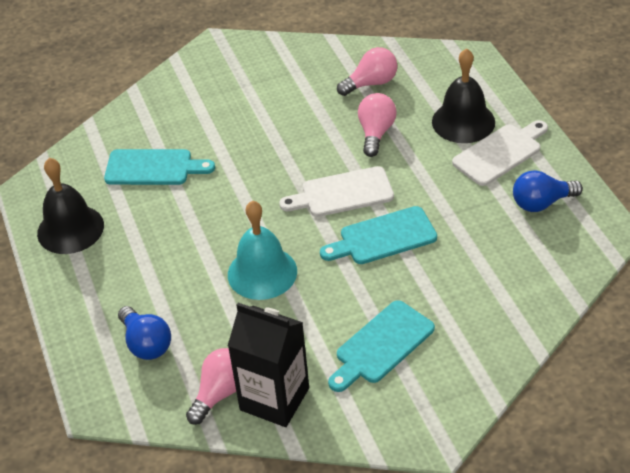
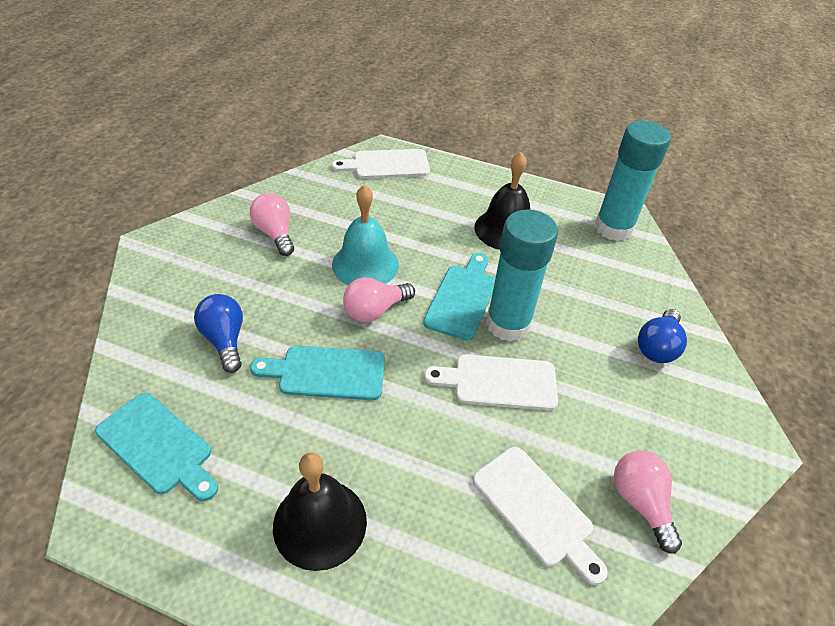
black carton: 1 -> 0
turquoise glue stick: 0 -> 2
white cutting board: 2 -> 3

